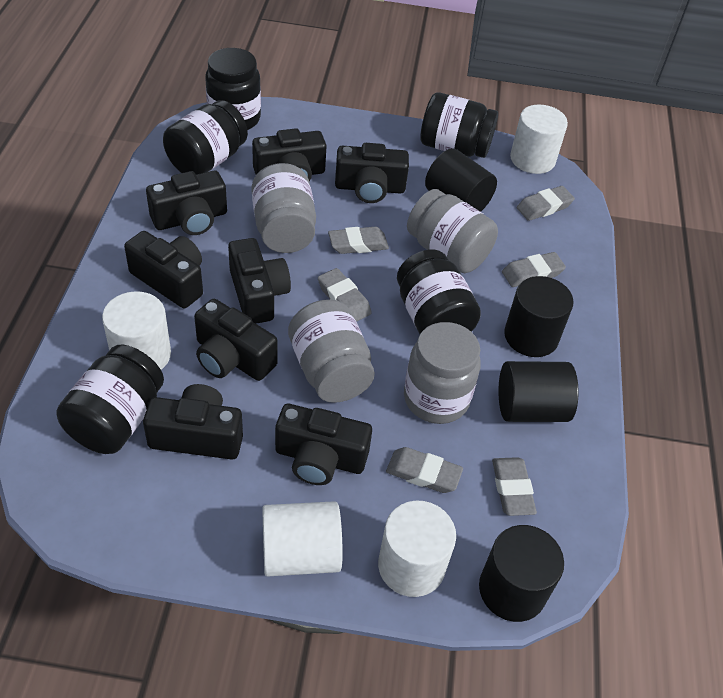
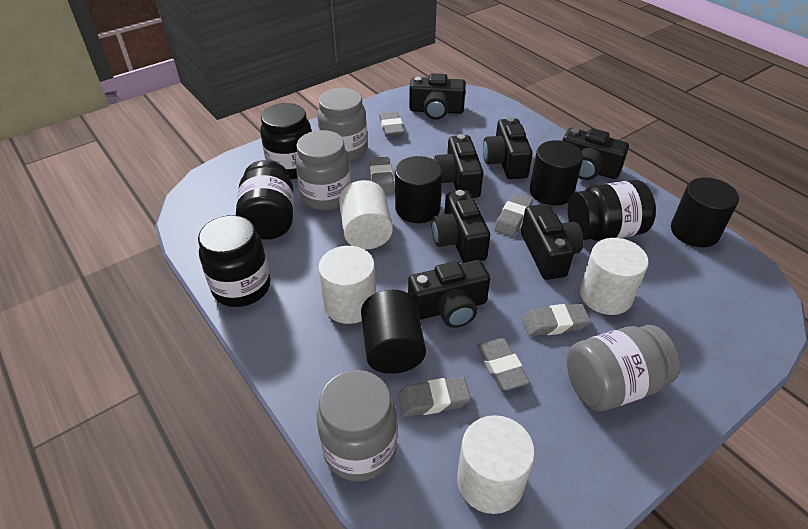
black camera: 8 -> 7
black jar: 5 -> 4

